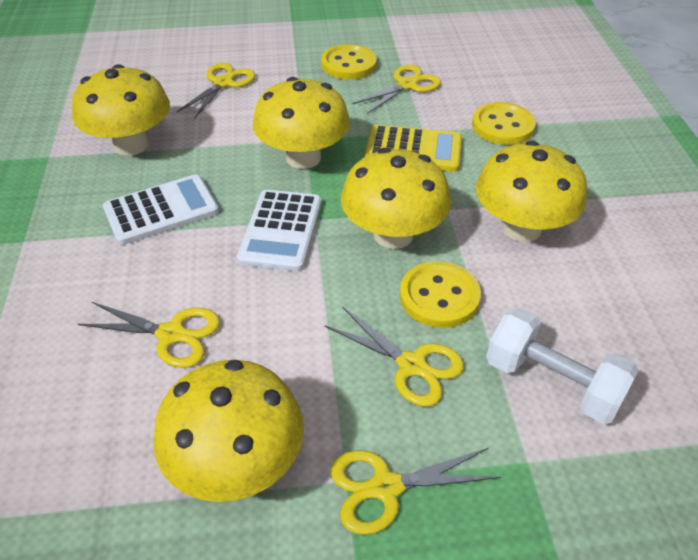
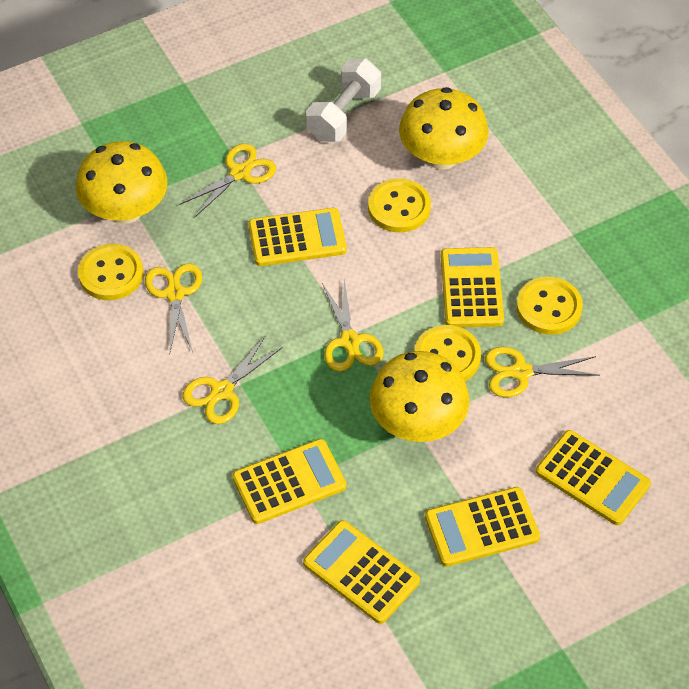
white calculator: 2 -> 0
yellow button: 3 -> 4
yellow calculator: 1 -> 6
yellow mushroom: 5 -> 3

